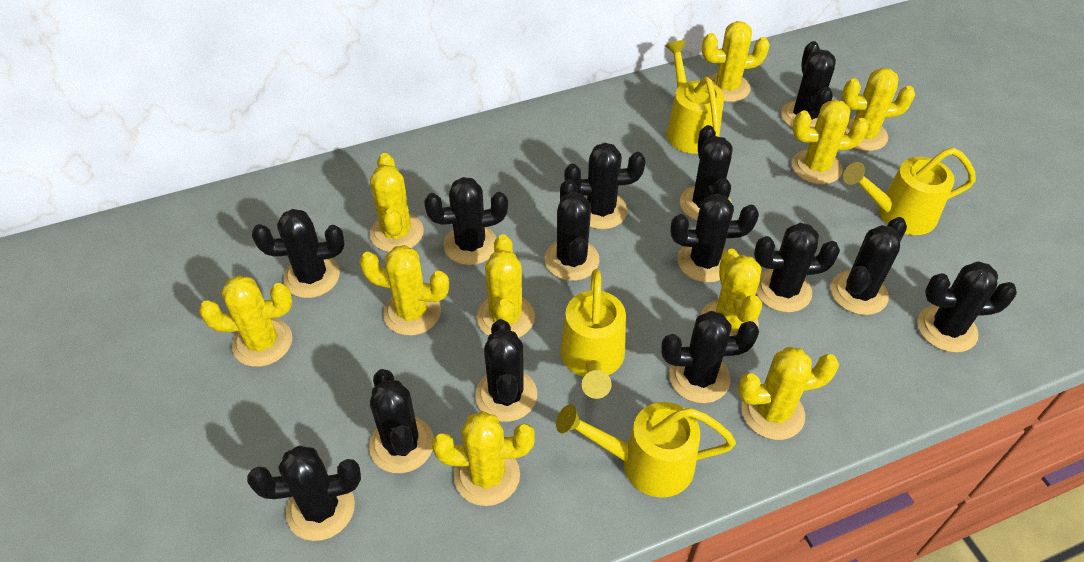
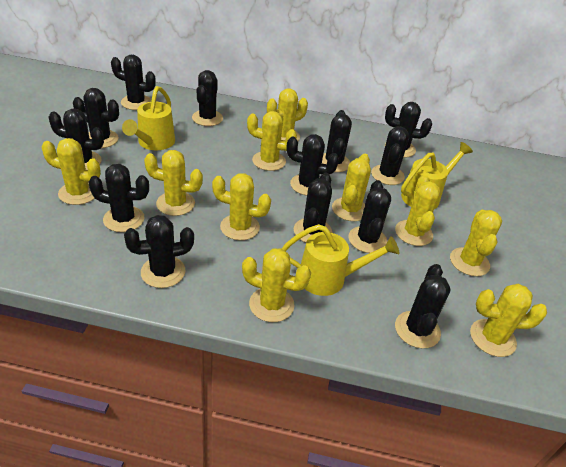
black cactus: 14 -> 13
yellow watering can: 4 -> 3

